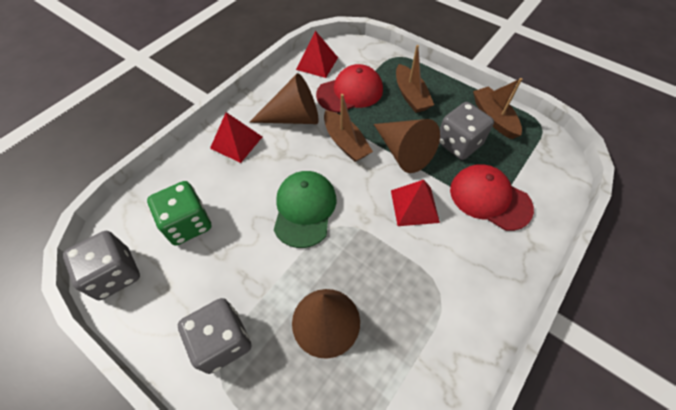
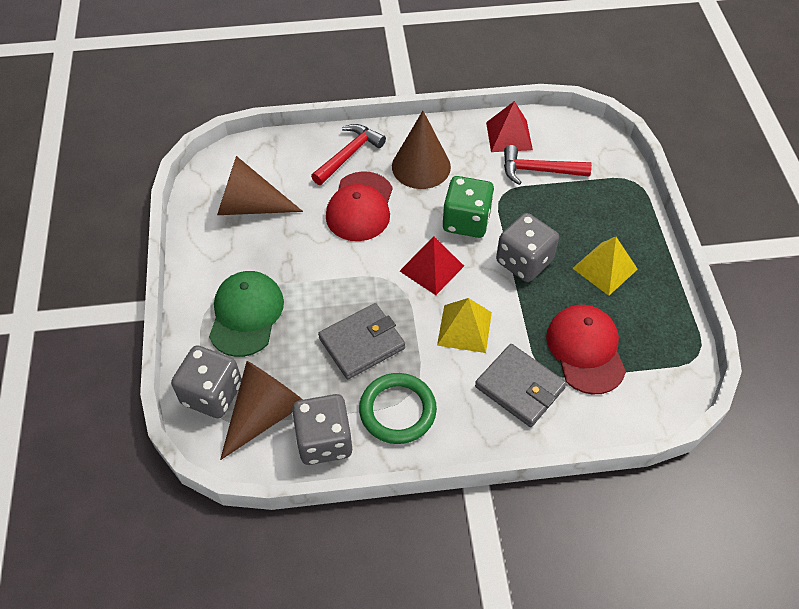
brown boat: 3 -> 0
green ring: 0 -> 1
grey wallet: 0 -> 2
red hammer: 0 -> 2
red pyramid: 3 -> 2
yellow pyramid: 0 -> 2

